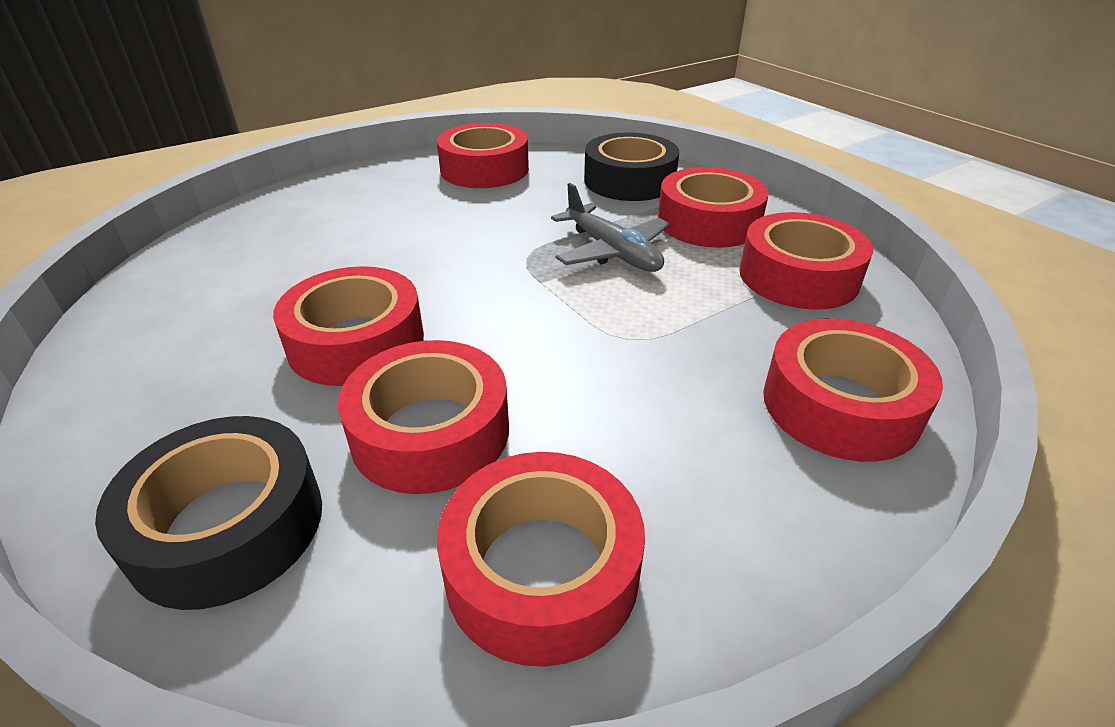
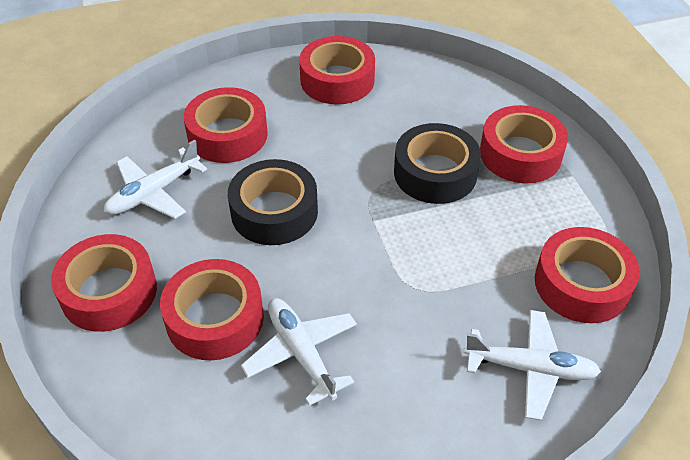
grey plane: 1 -> 0
red tape: 7 -> 6
white plane: 0 -> 3

